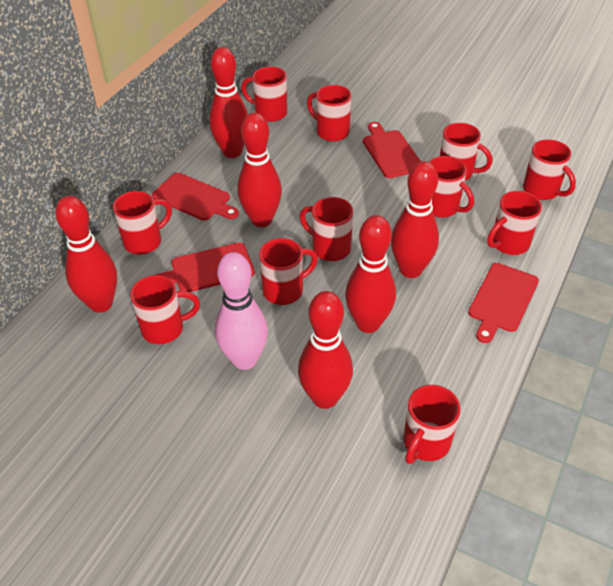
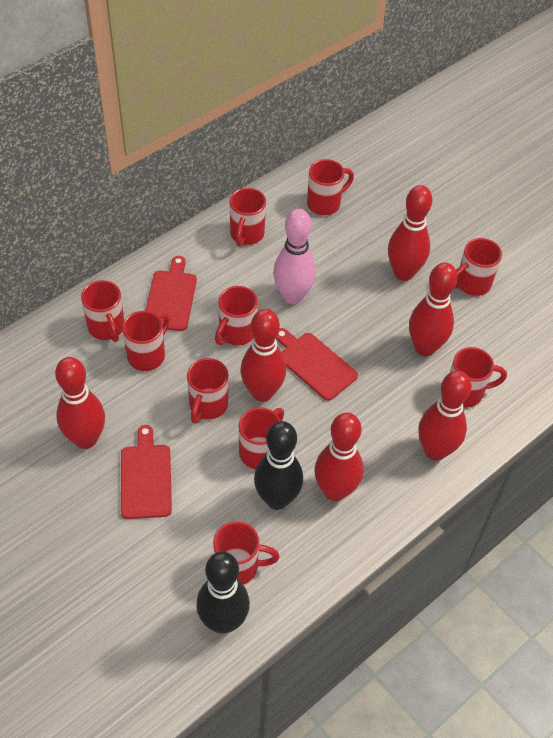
black bowling pin: 0 -> 2
red cutting board: 4 -> 3
red mug: 11 -> 10

